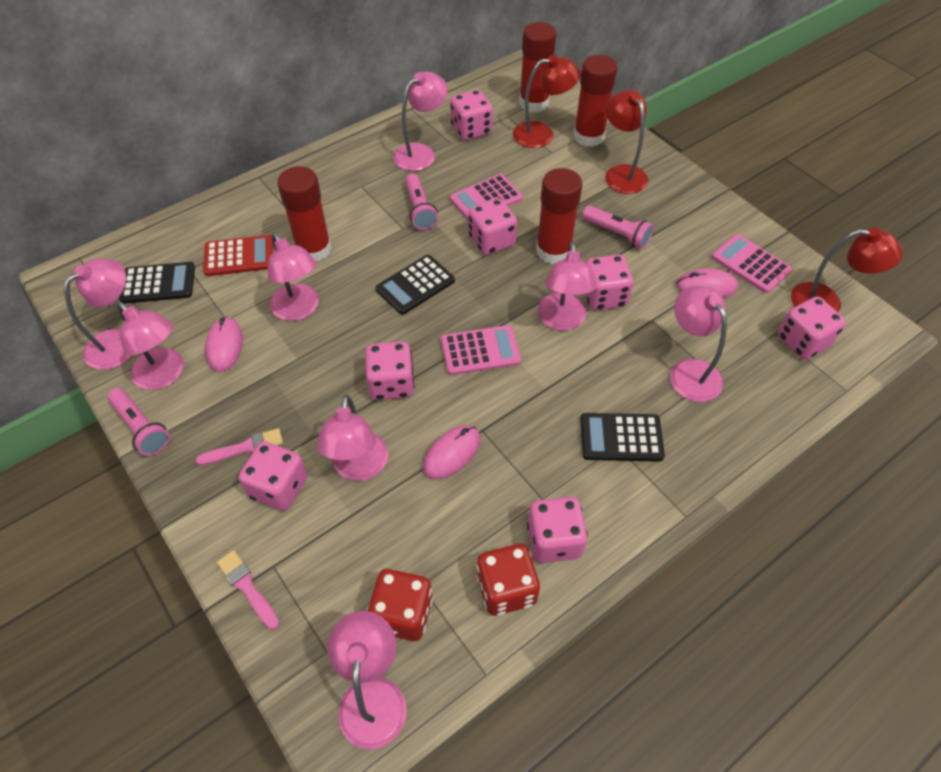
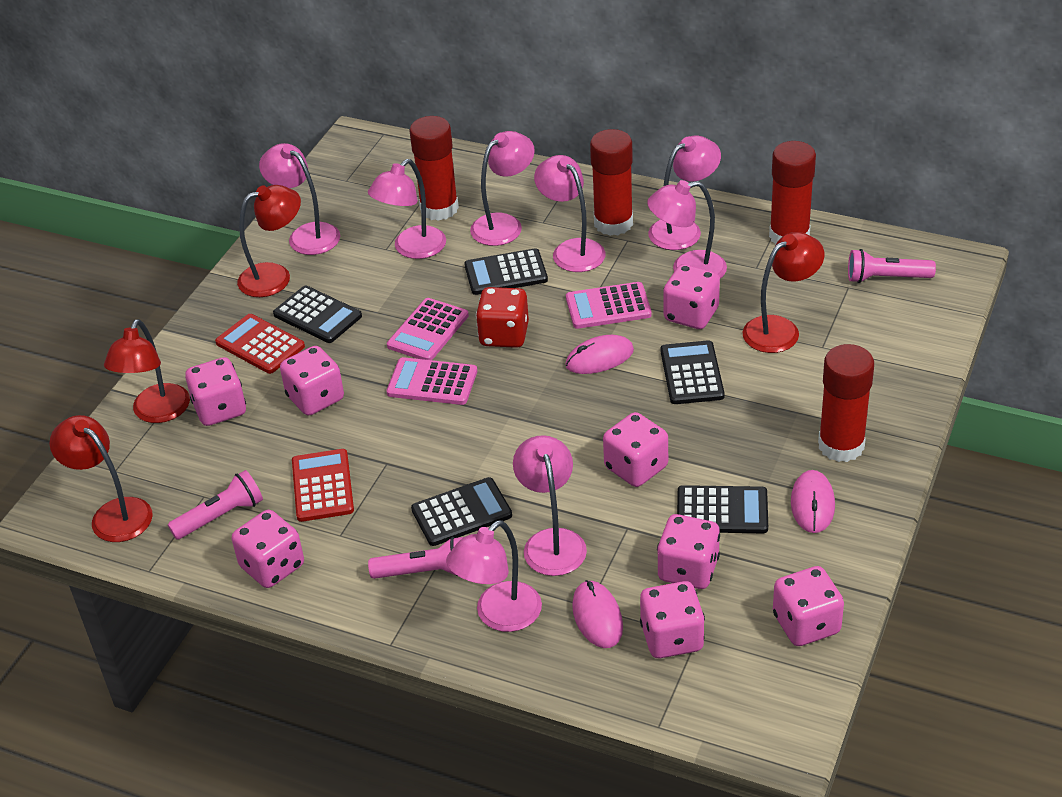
black calculator: 3 -> 5
pink brush: 2 -> 0
pink dice: 7 -> 8
red calculator: 1 -> 2
red dice: 2 -> 1
red lamp: 3 -> 4

